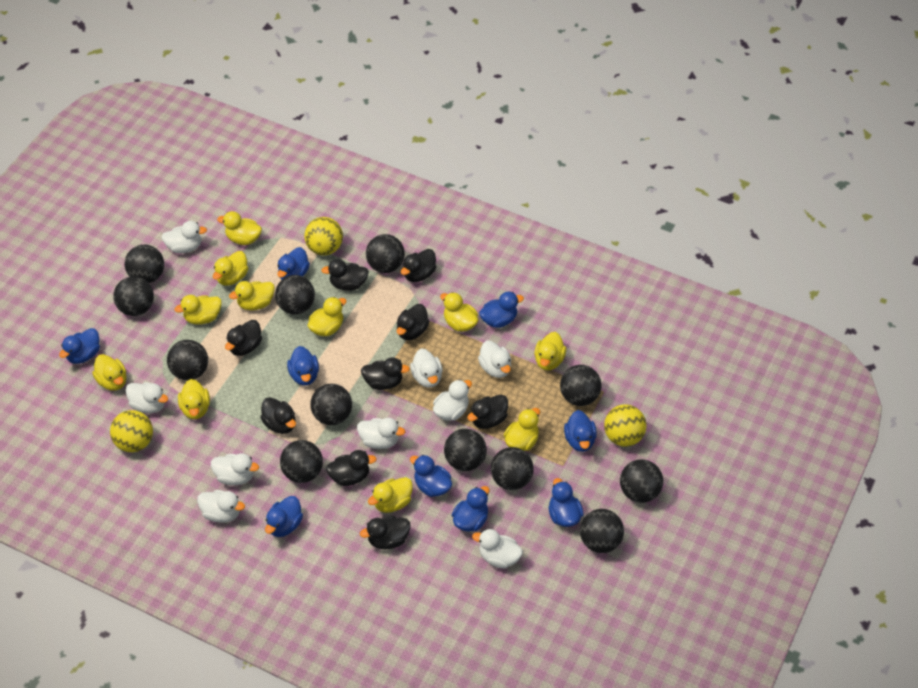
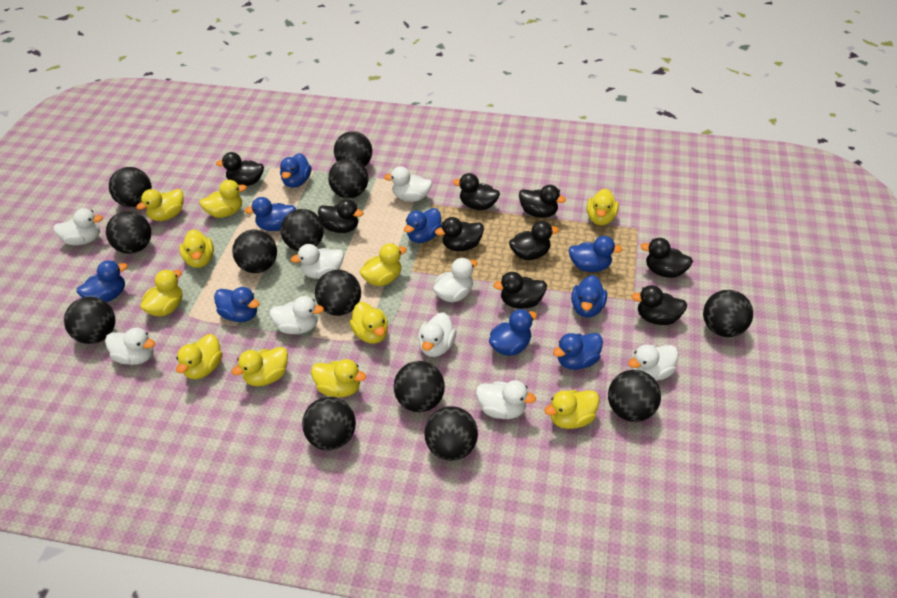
black ball: 12 -> 13
yellow ball: 3 -> 0

